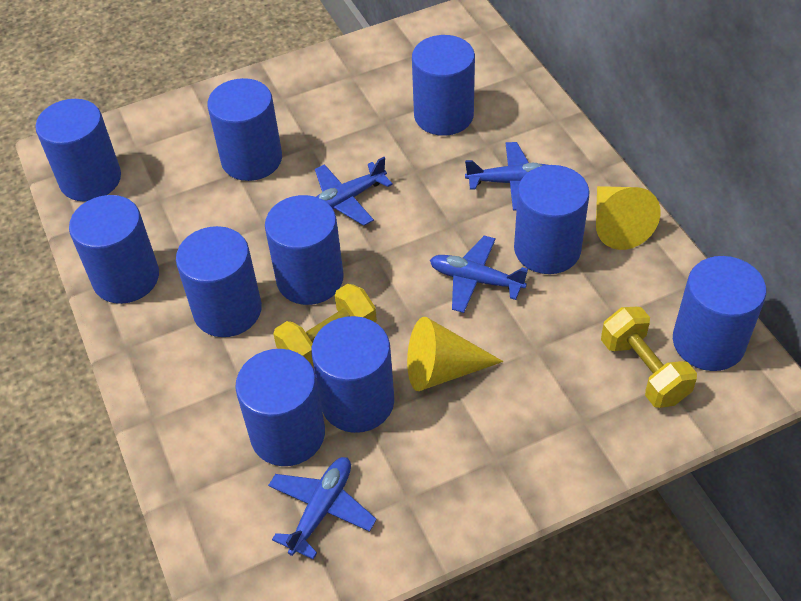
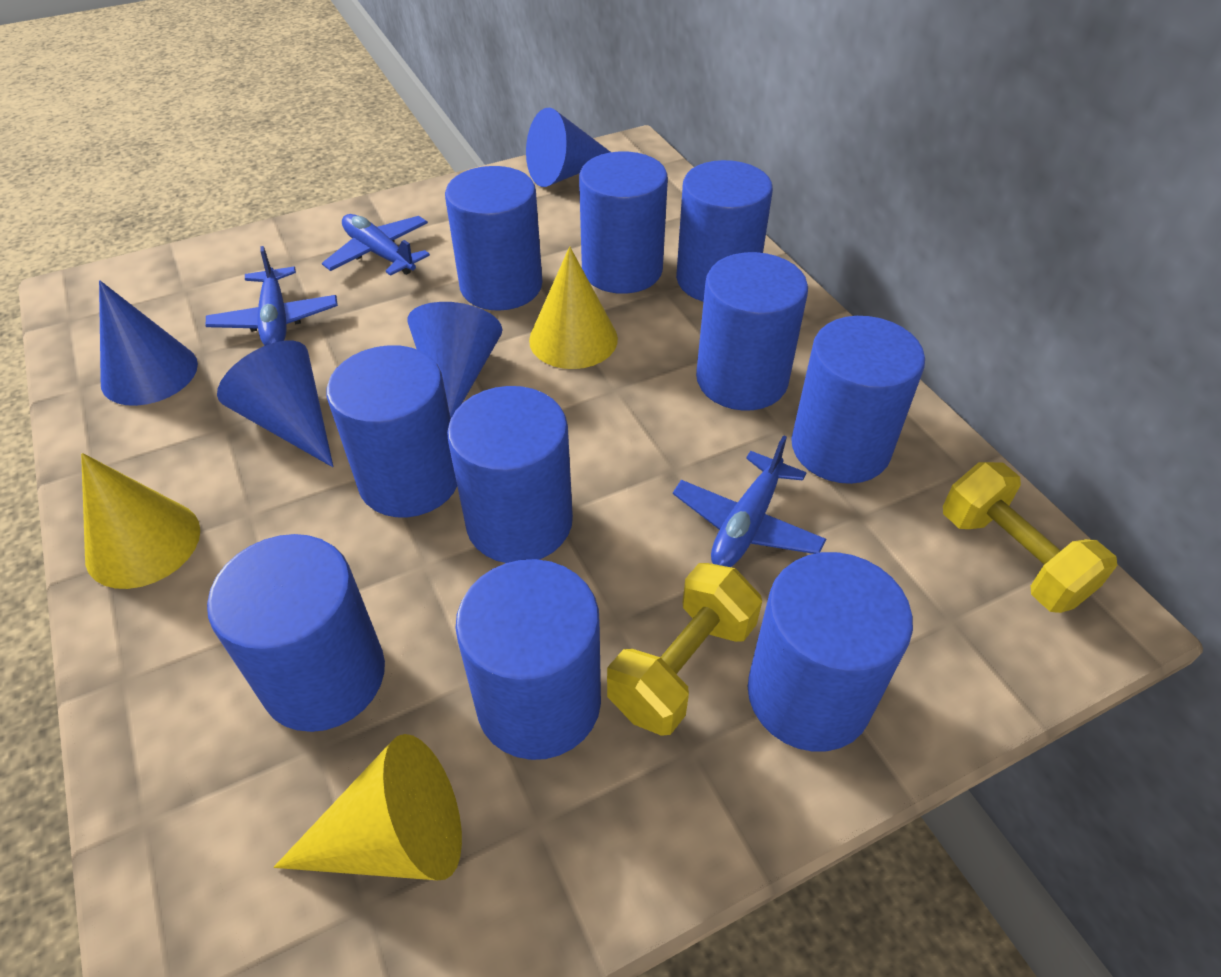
blue cone: 0 -> 4
blue plane: 4 -> 3
yellow cone: 2 -> 3

